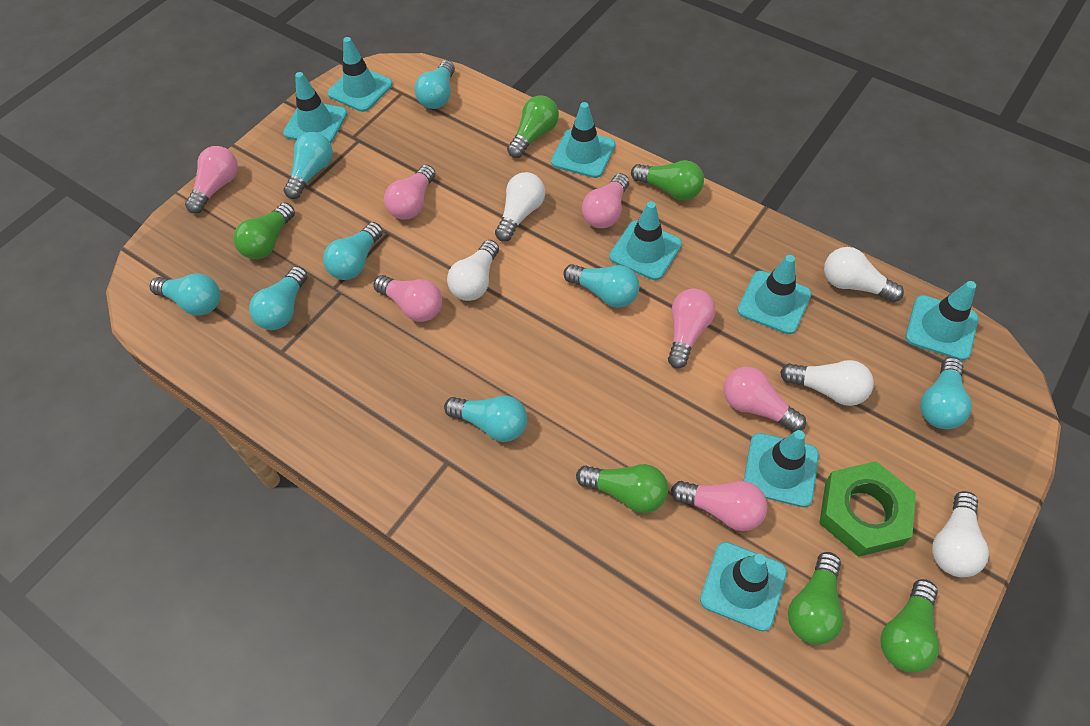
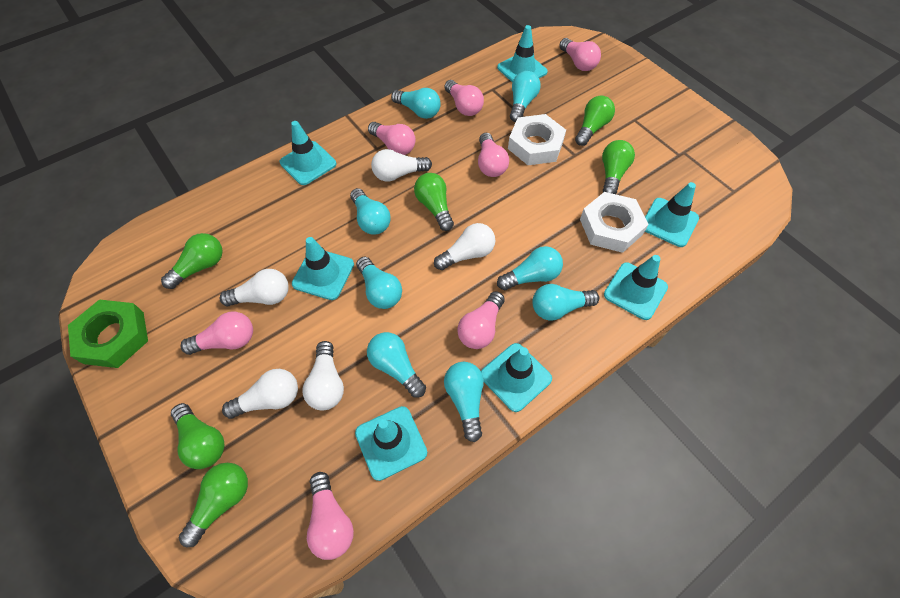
turquoise traffic cone: 8 -> 7
white nut: 0 -> 2

